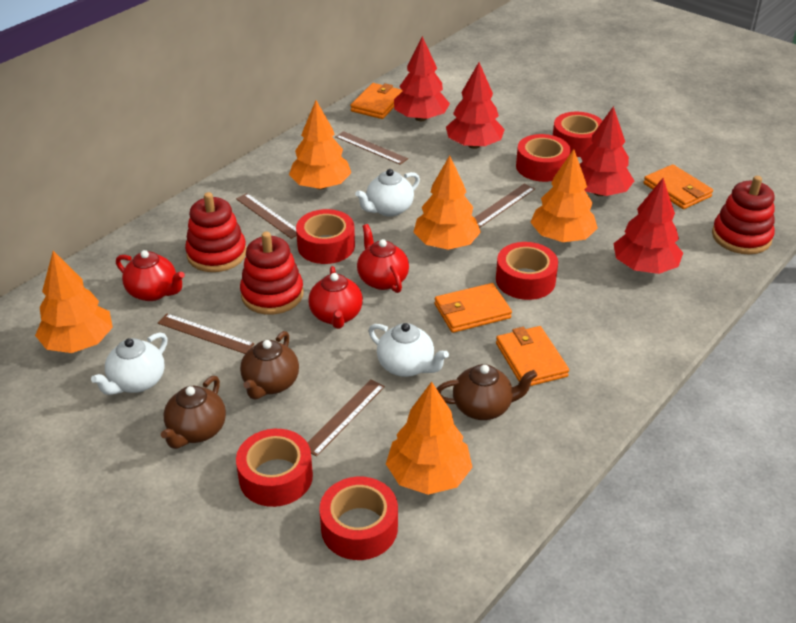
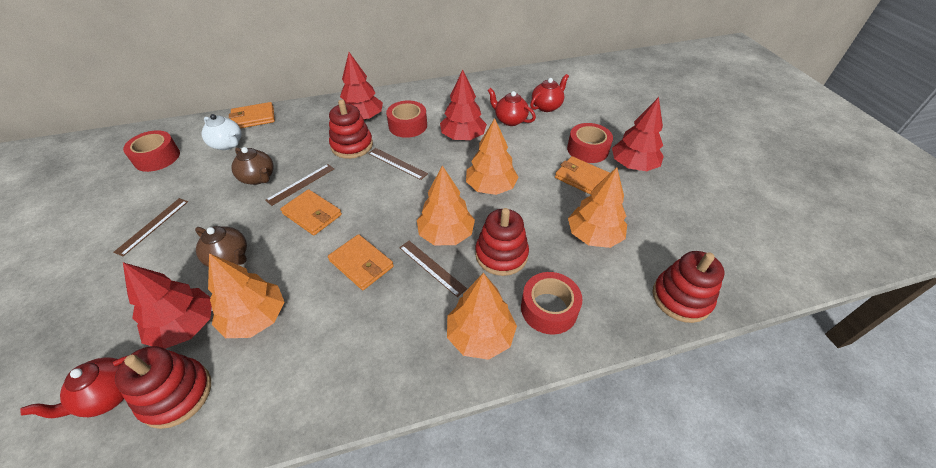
brown ruler: 5 -> 4
brown teapot: 3 -> 2
red stacking toy: 3 -> 4
red tape: 6 -> 4
white teapot: 3 -> 1

